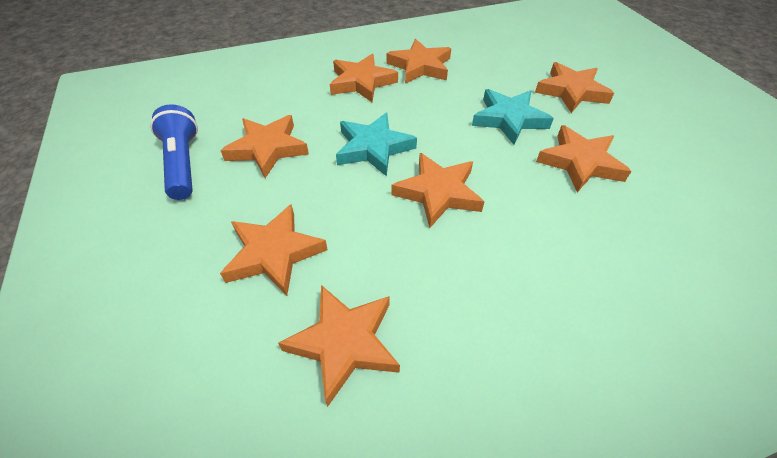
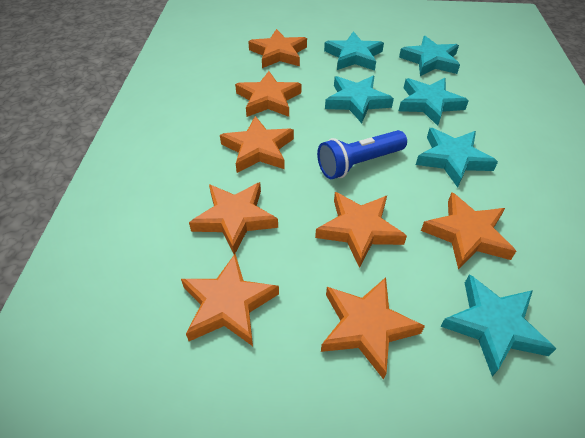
turquoise star: 2 -> 6

